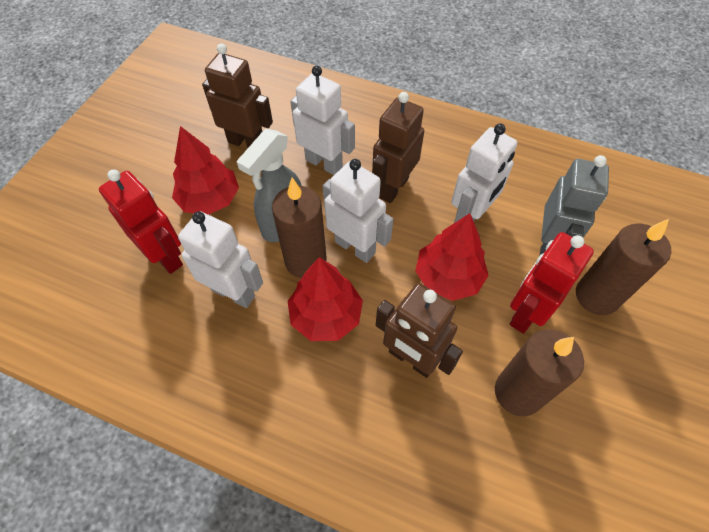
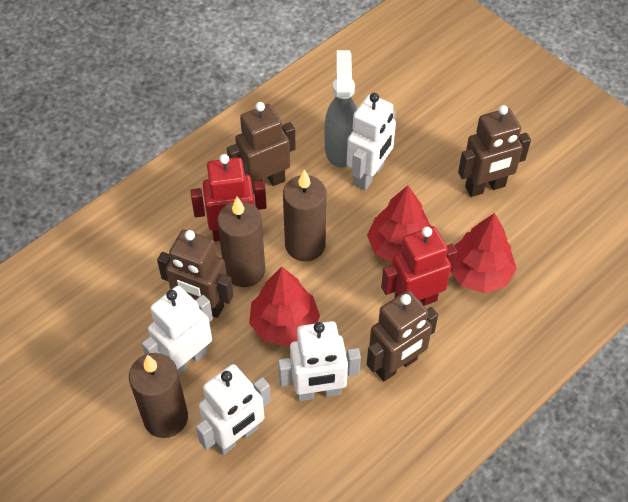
brown robot: 3 -> 4
grey robot: 1 -> 0

